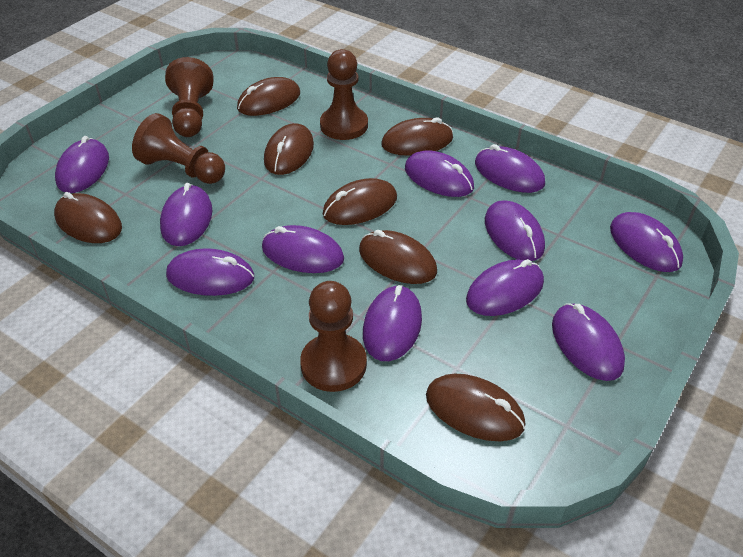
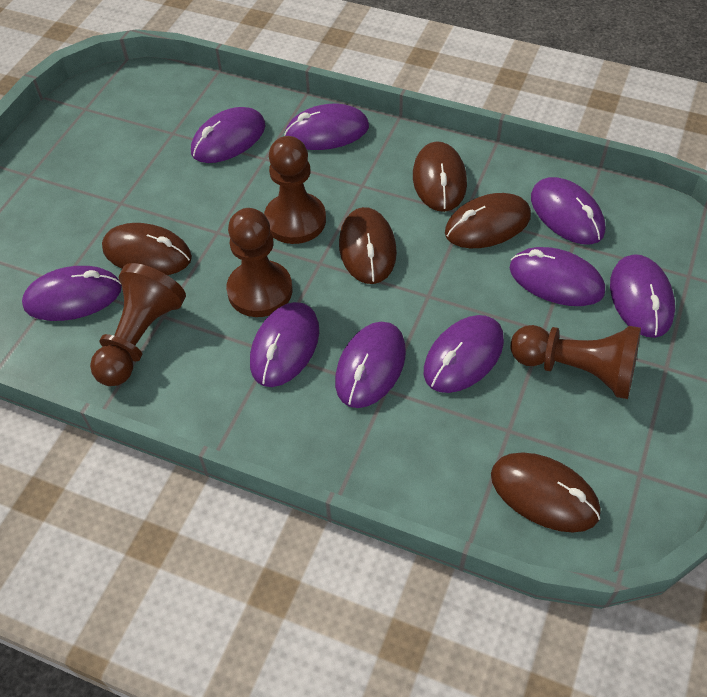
brown mouse: 7 -> 5
purple mouse: 11 -> 9

